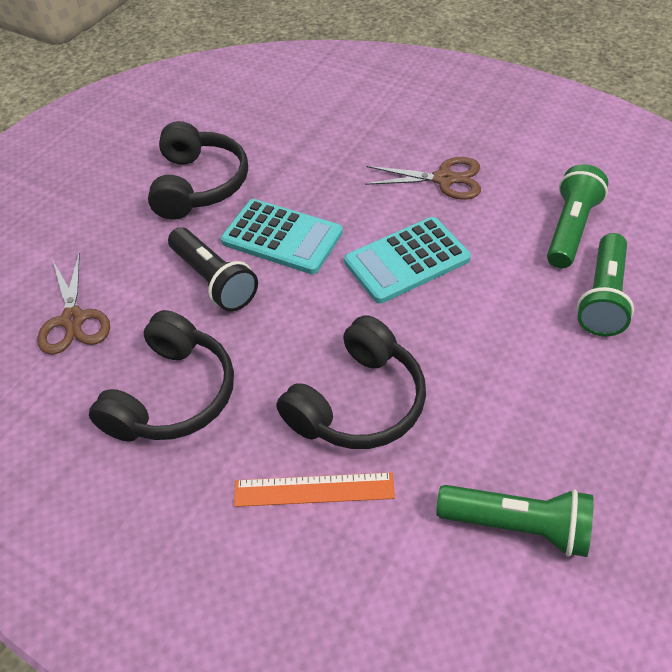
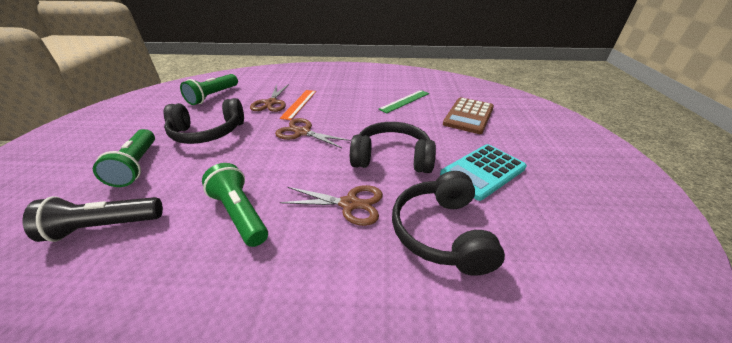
brown calculator: 0 -> 1
brown scissors: 2 -> 3
green ruler: 0 -> 1
turquoise calculator: 2 -> 1

